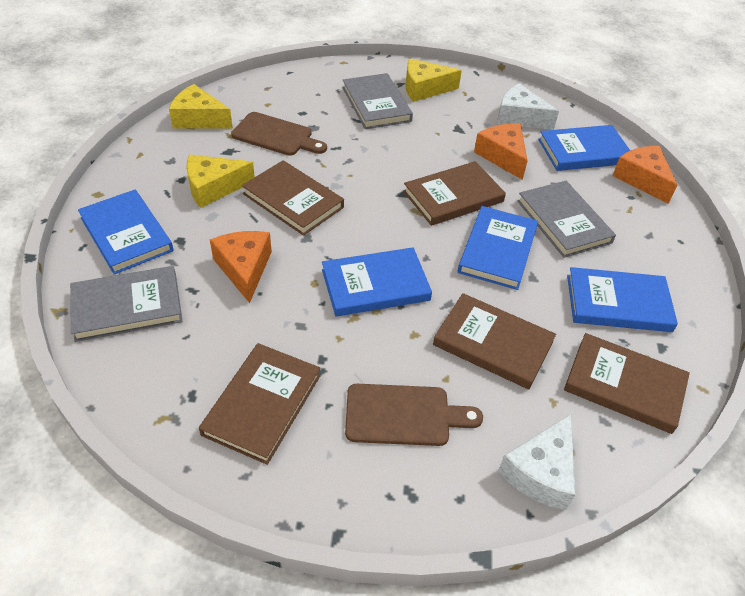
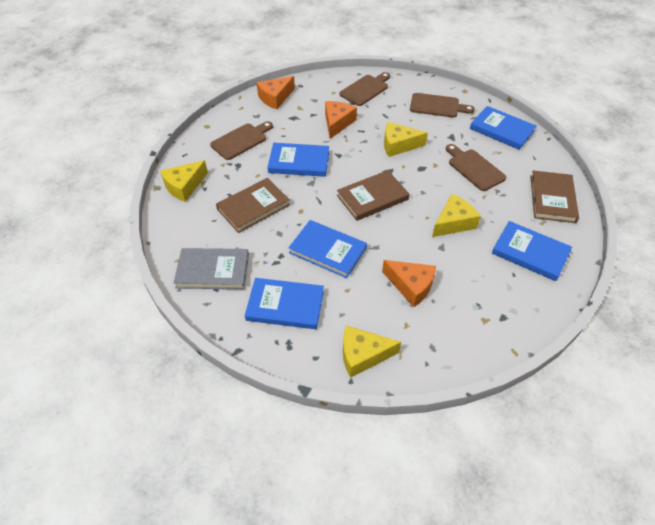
brown book: 5 -> 3
brown cutting board: 2 -> 4
grey book: 3 -> 1
white cheese: 2 -> 0
yellow cheese: 3 -> 4

